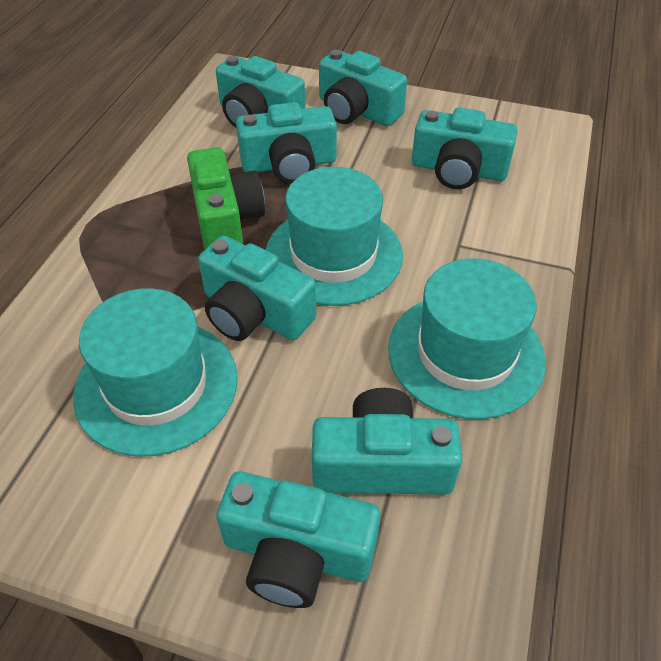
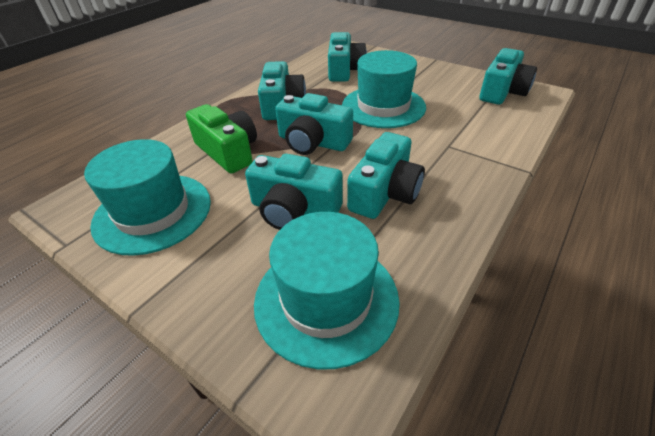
turquoise camera: 7 -> 6

